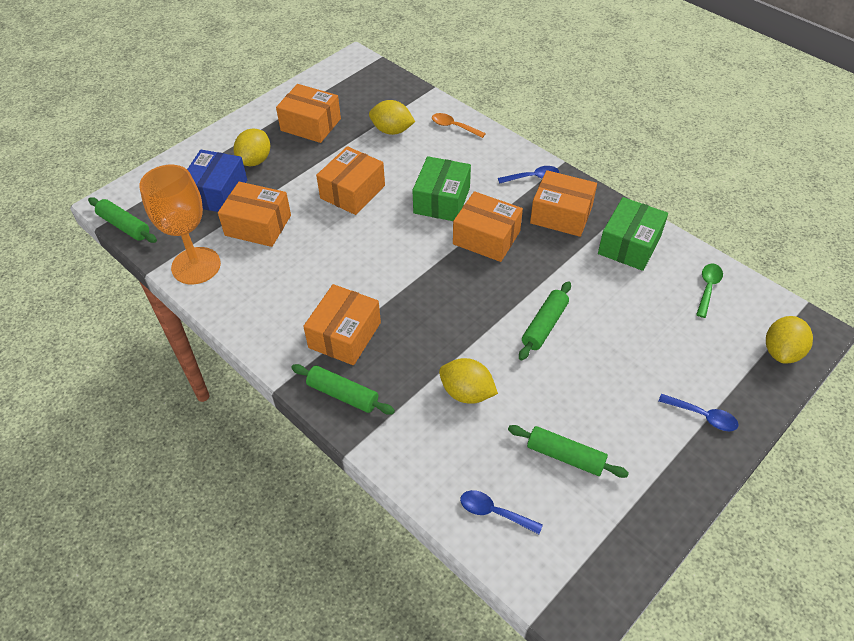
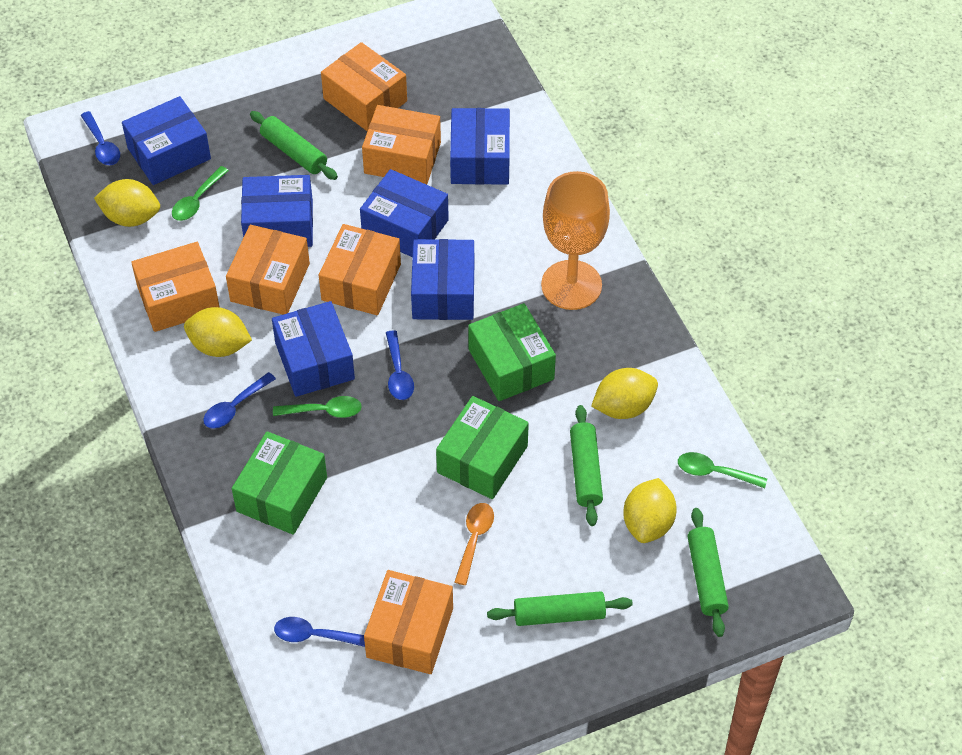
blue box: 1 -> 6
blue spoon: 3 -> 4
green box: 2 -> 3
green spoon: 1 -> 3

